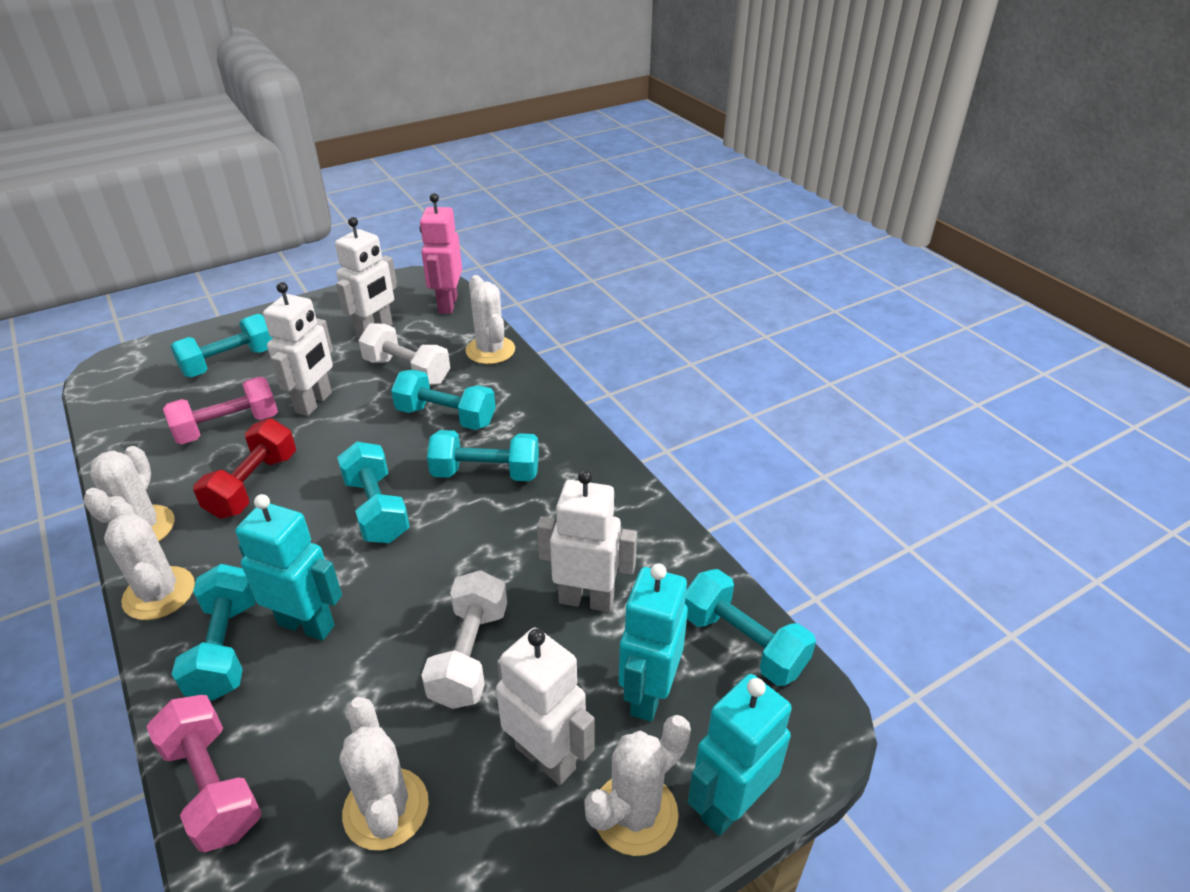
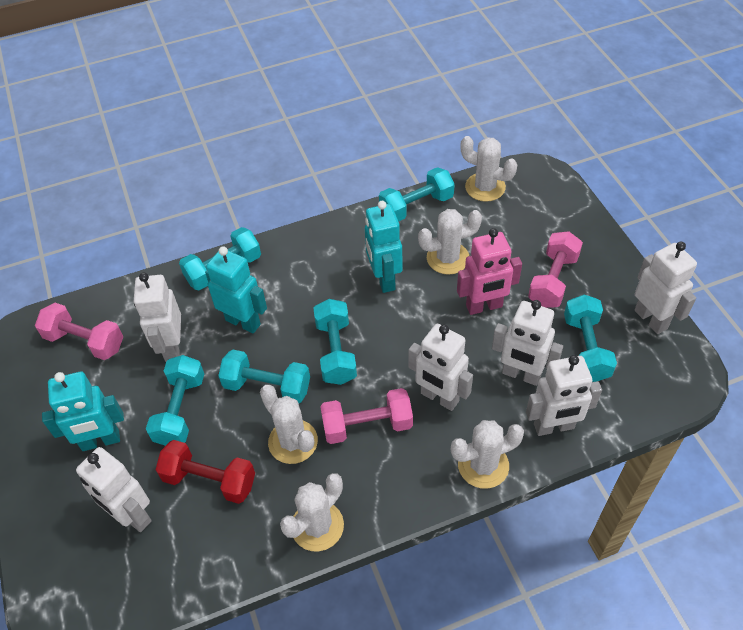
pink dumbbell: 2 -> 3
white dumbbell: 2 -> 0
white robot: 4 -> 6

